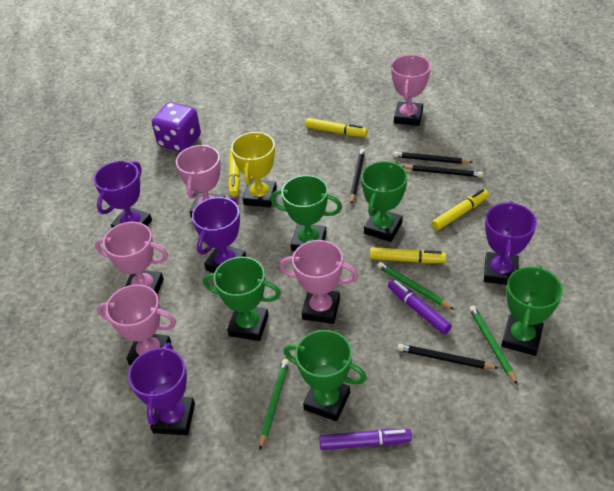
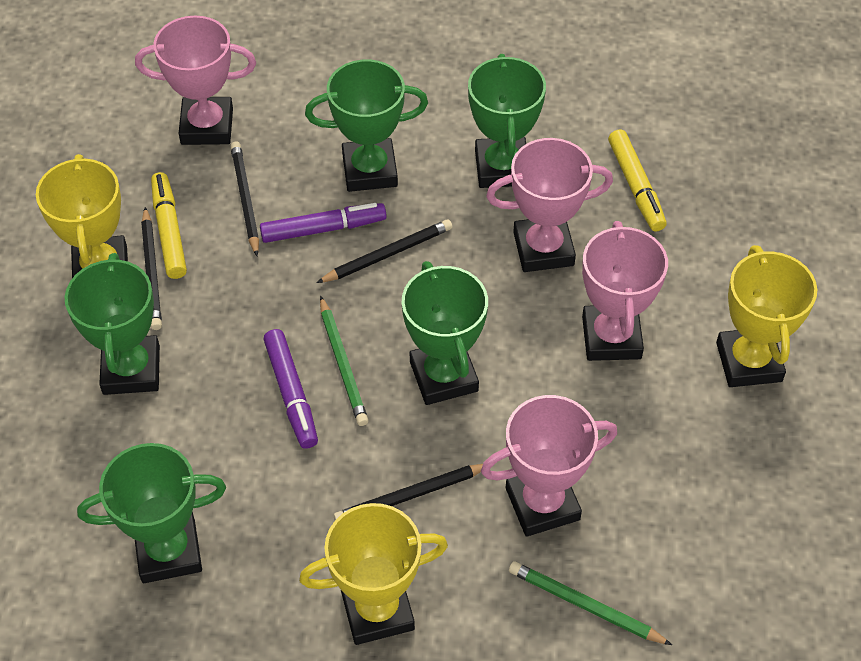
green pencil: 3 -> 2
pink trophy: 5 -> 4
purple dice: 1 -> 0
purple trophy: 4 -> 0
yellow marker: 4 -> 2
yellow trophy: 1 -> 3

